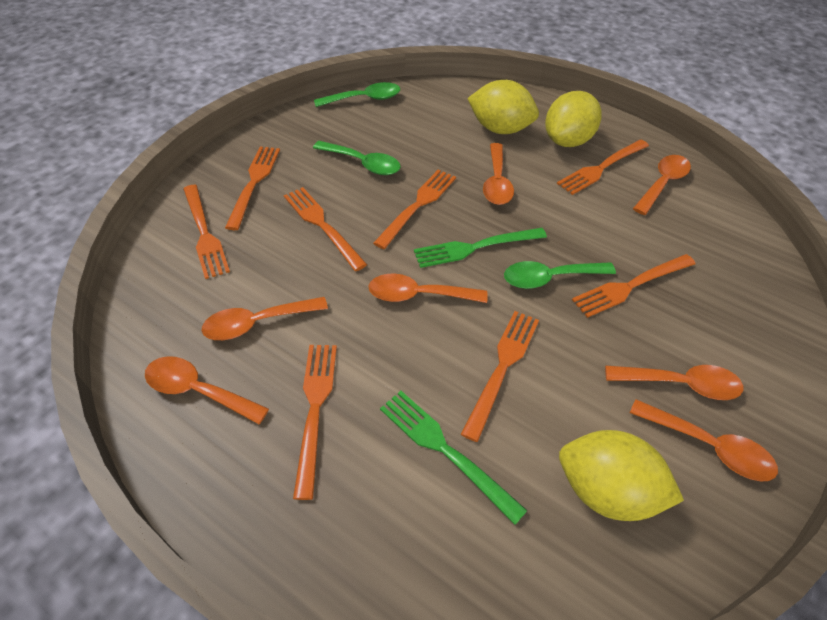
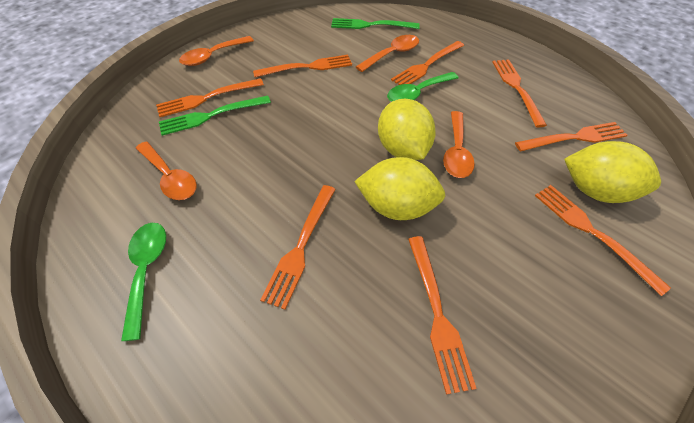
green spoon: 3 -> 2
orange spoon: 7 -> 4

